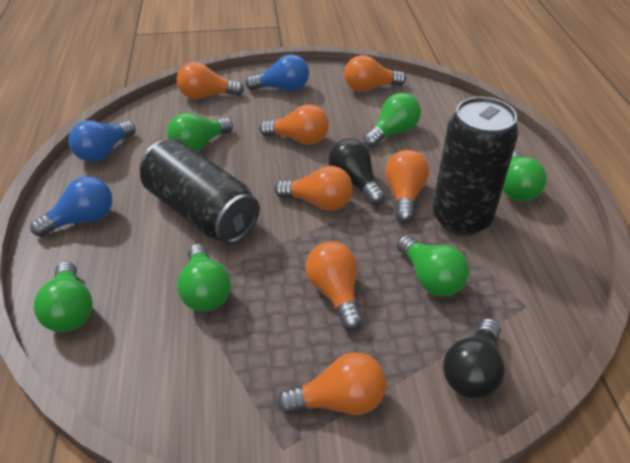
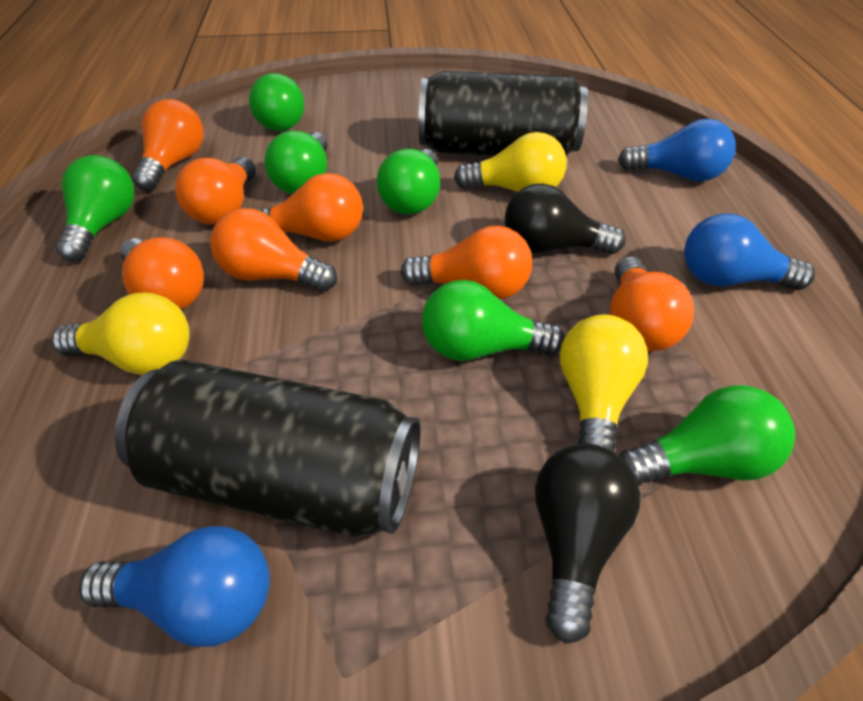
yellow light bulb: 0 -> 3

